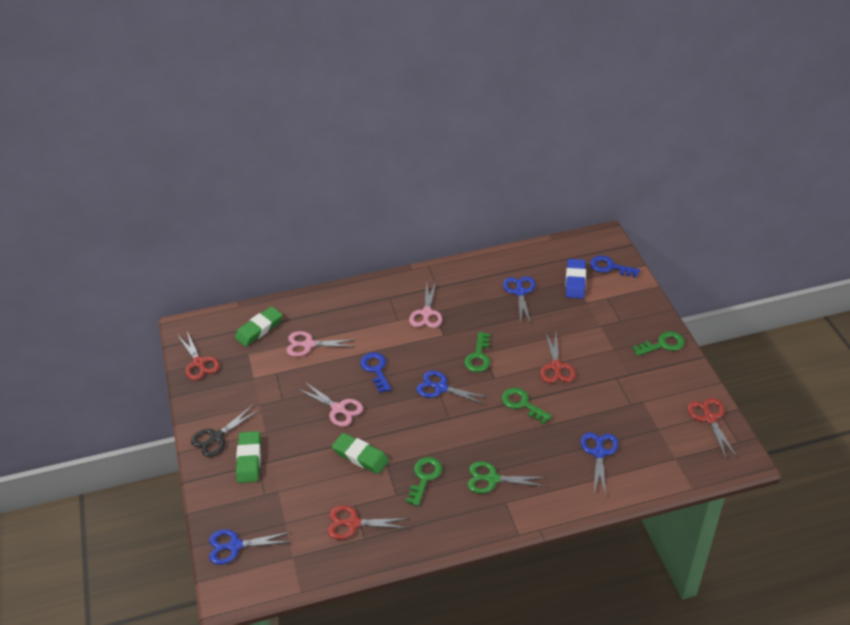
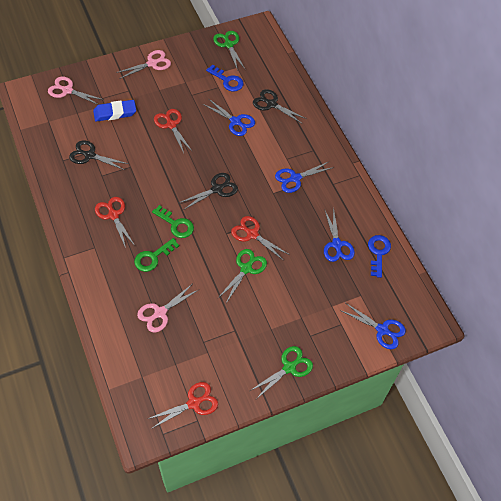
black scissors: 1 -> 3
green eraser: 3 -> 0
green key: 4 -> 2
green scissors: 1 -> 3

